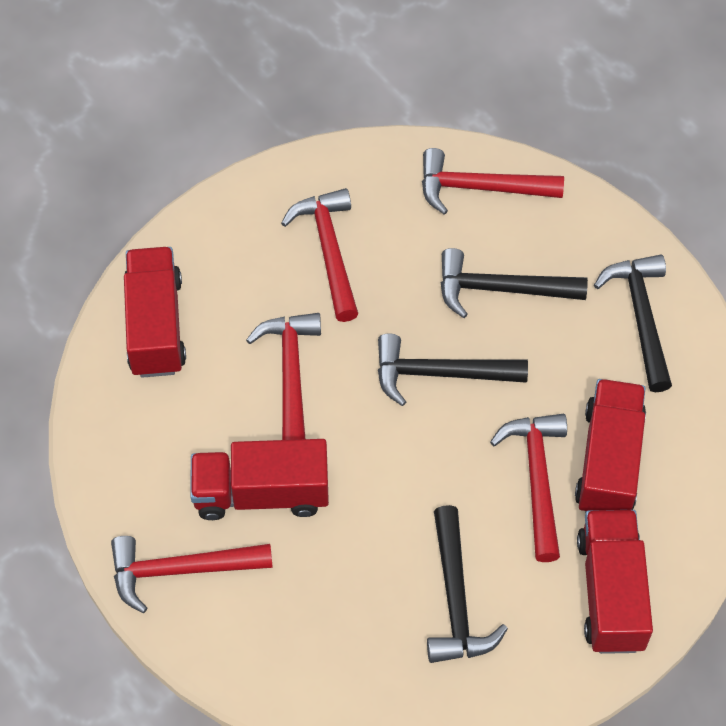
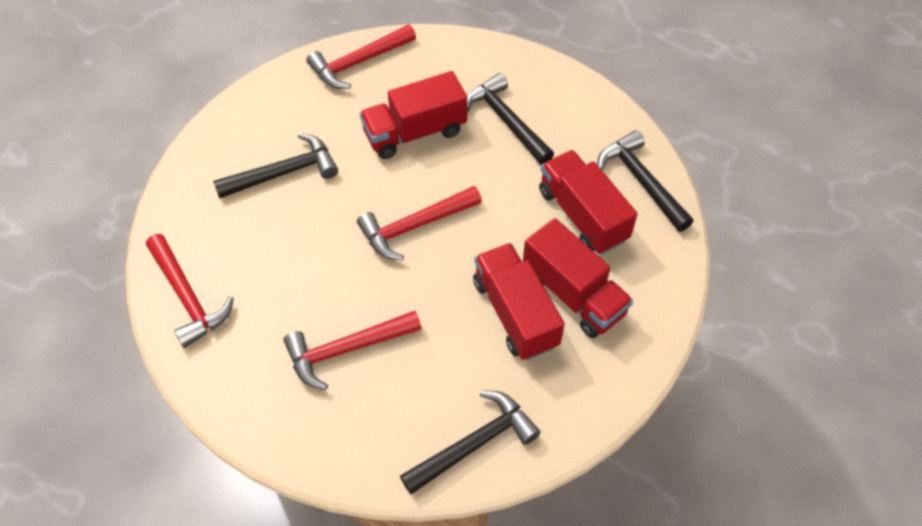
red hammer: 5 -> 4

